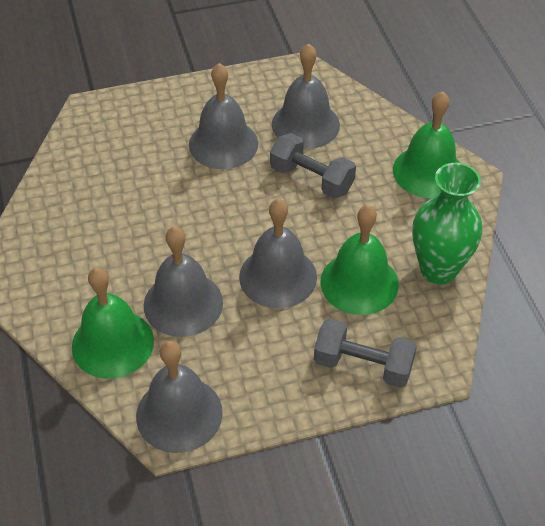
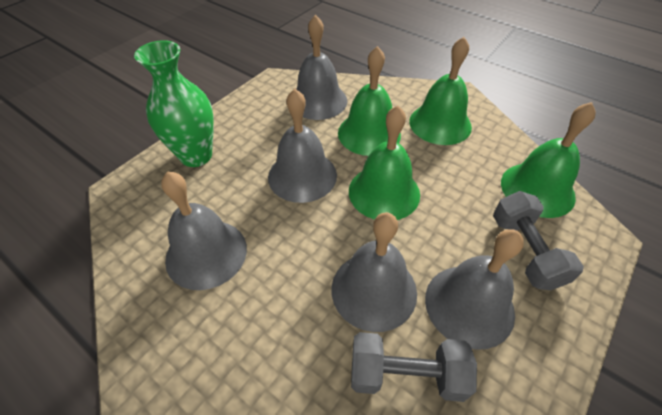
green bell: 3 -> 4

